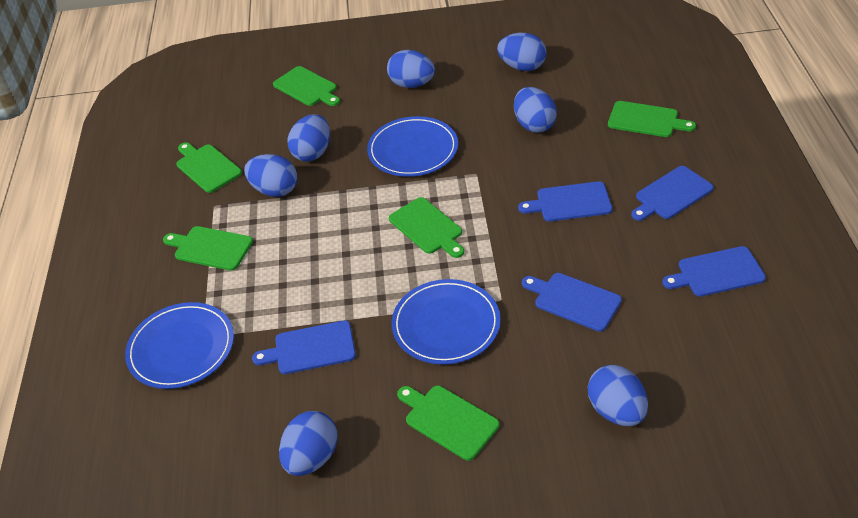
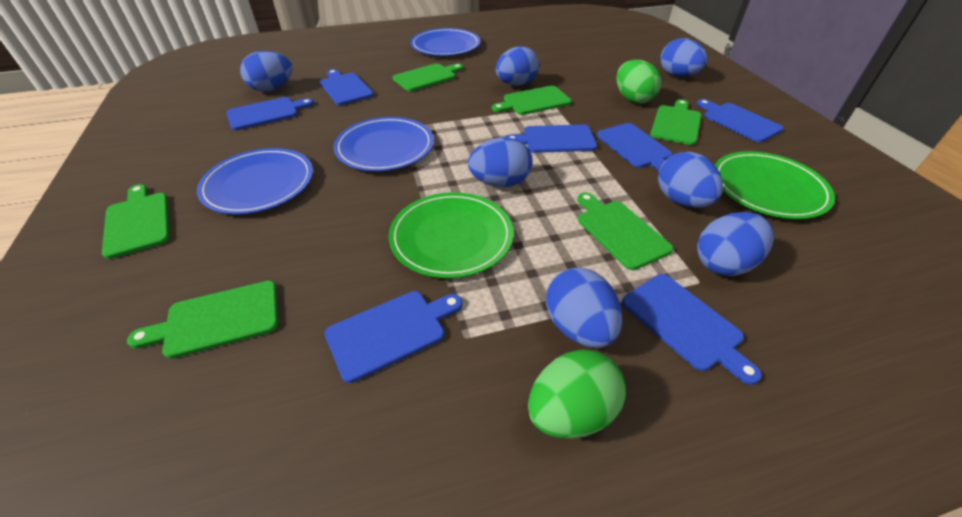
blue cutting board: 5 -> 7
green egg: 0 -> 2
green plate: 0 -> 2

